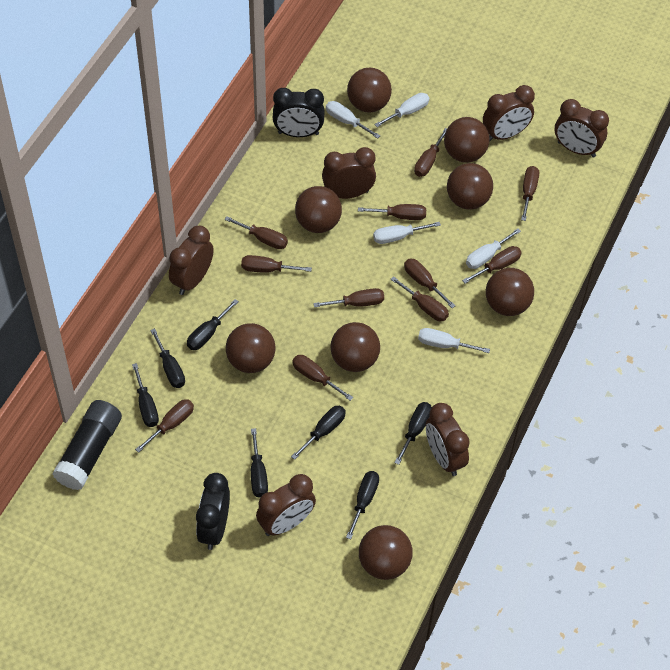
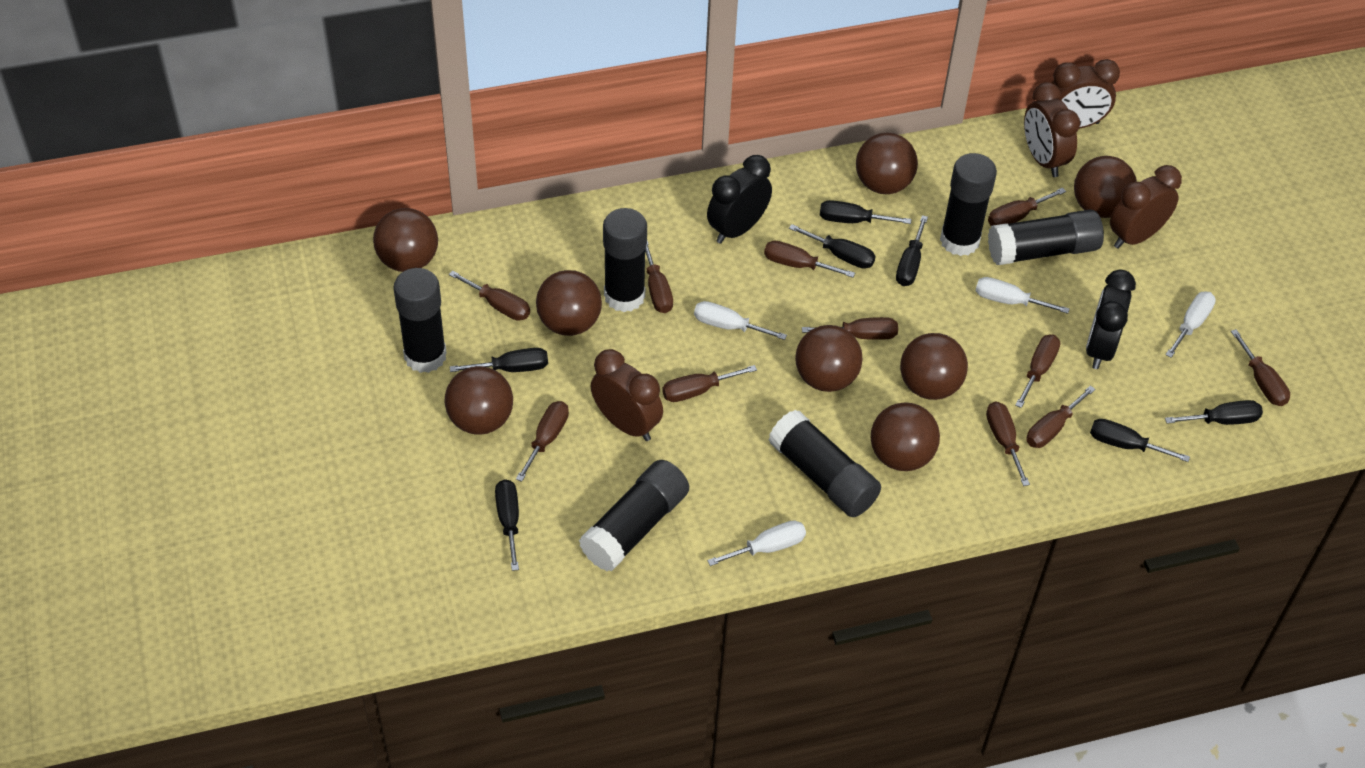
black glue stick: 1 -> 6
brown clock: 6 -> 4
white screwdriver: 5 -> 4

